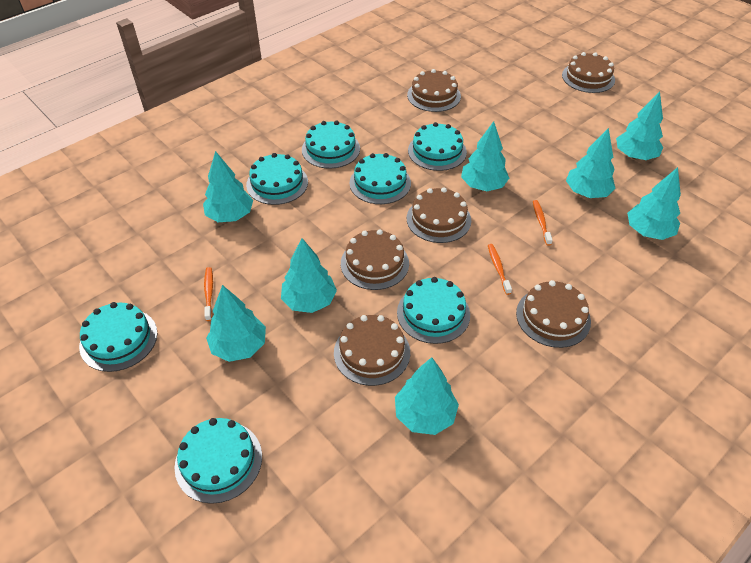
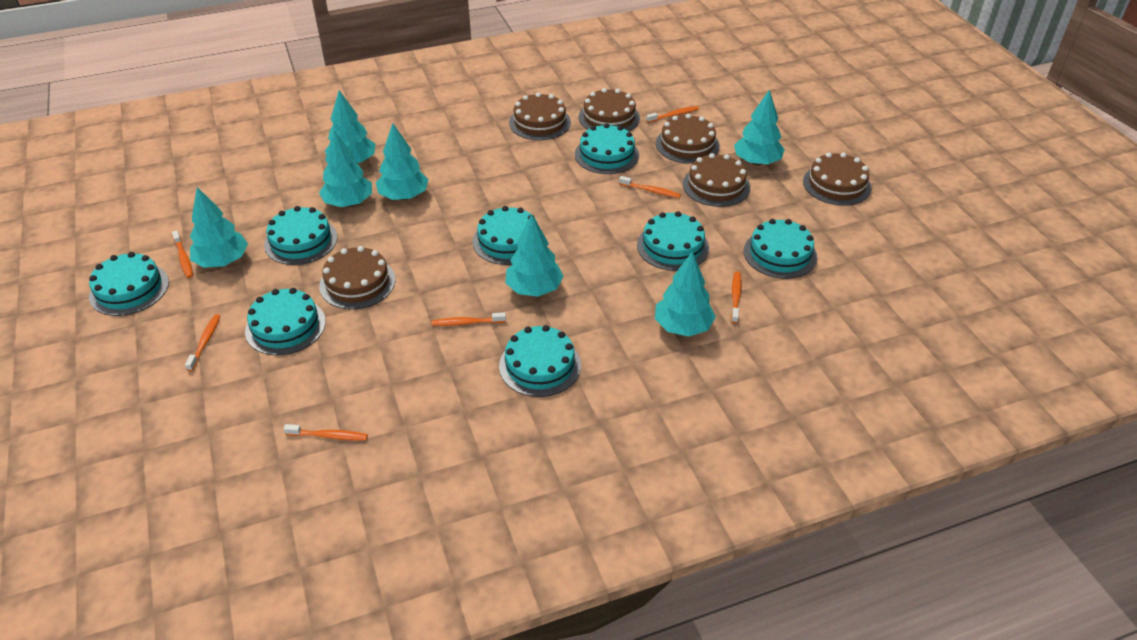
orange toothbrush: 3 -> 7
turquoise cake: 7 -> 8
turquoise tree: 8 -> 7

